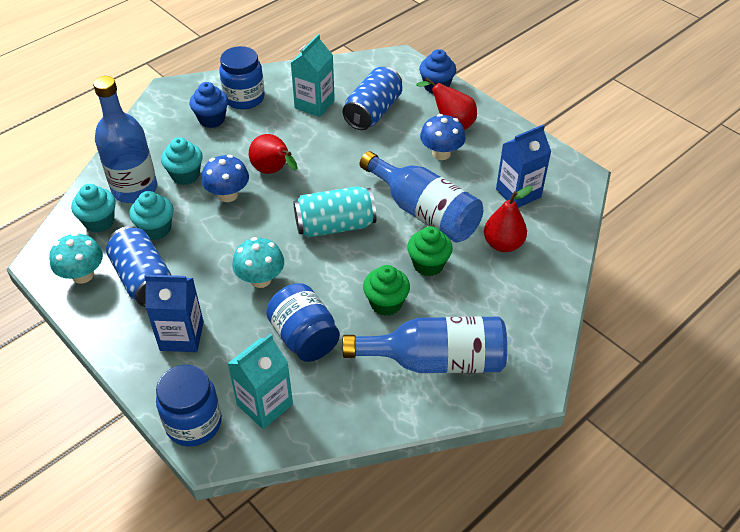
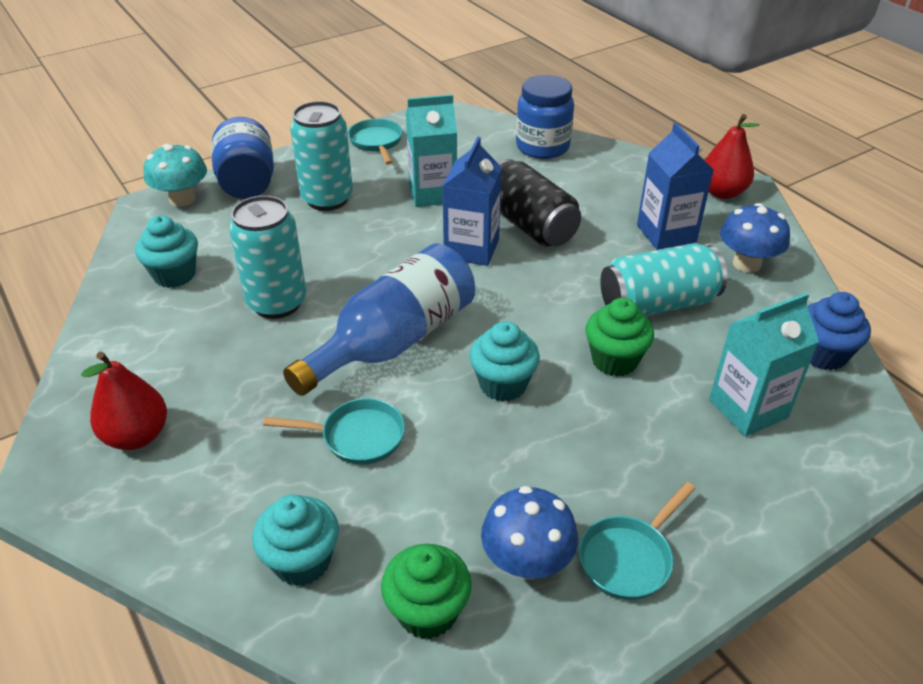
black can: 0 -> 1
blue bottle: 3 -> 1
blue can: 2 -> 0
blue cupcake: 2 -> 1
blue jar: 3 -> 2
red pear: 3 -> 2
turquoise can: 1 -> 3
turquoise mushroom: 2 -> 1
turquoise pan: 0 -> 3

